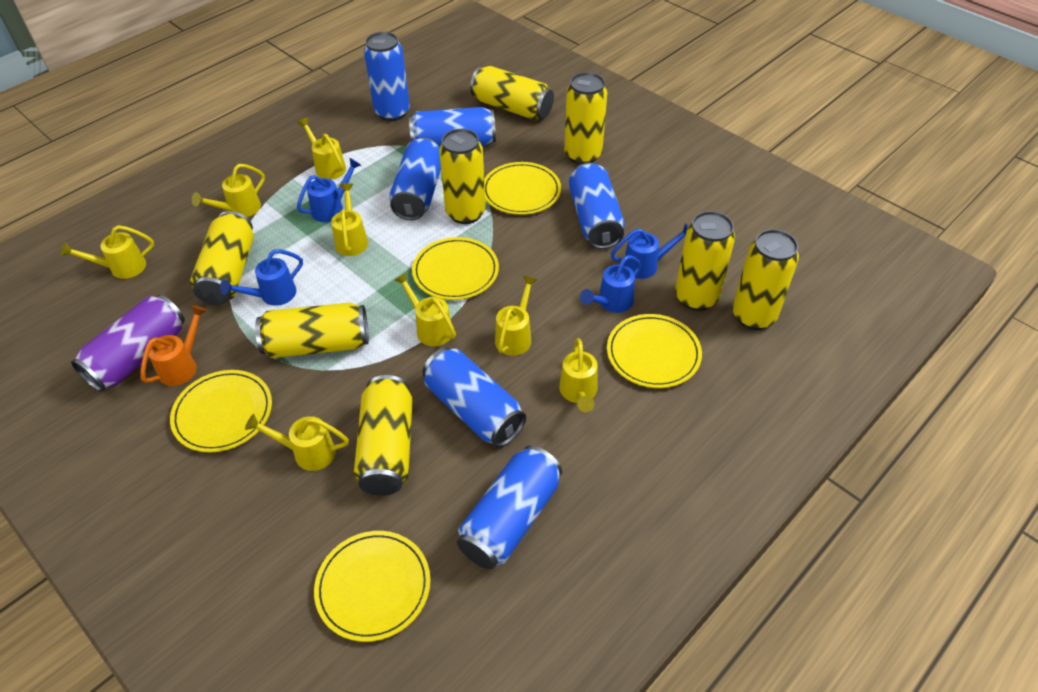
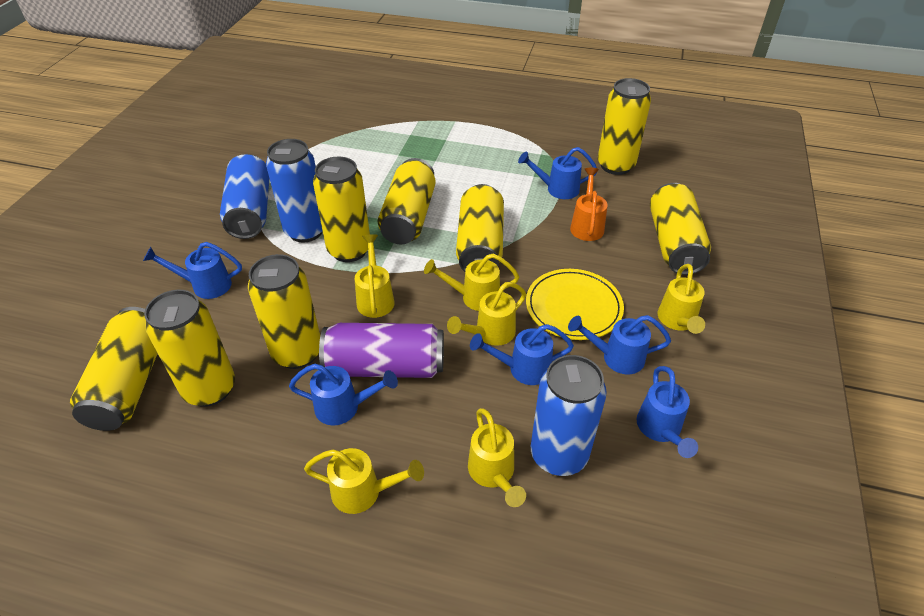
blue can: 6 -> 3
blue watering can: 4 -> 6
yellow plate: 5 -> 1
yellow watering can: 8 -> 6

